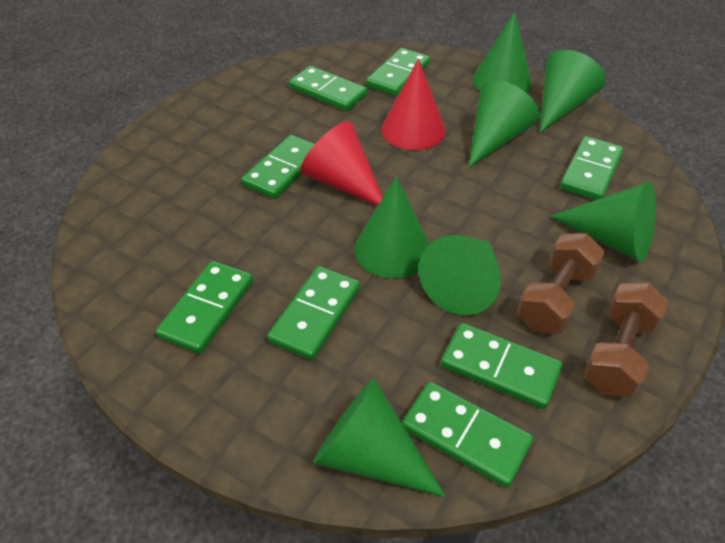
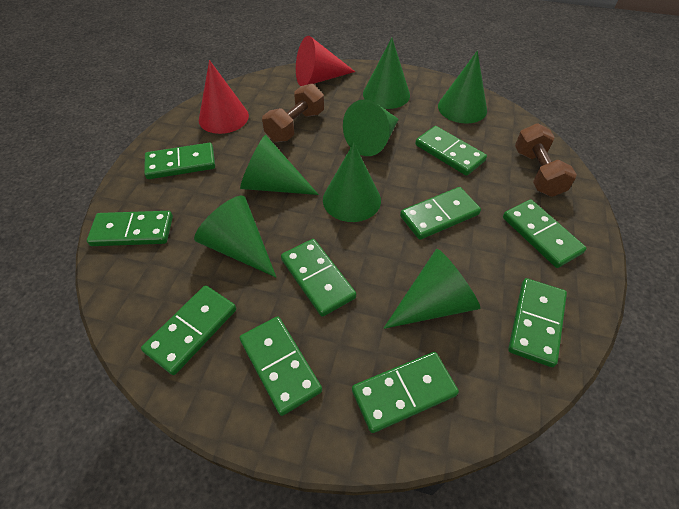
green domino: 8 -> 10

